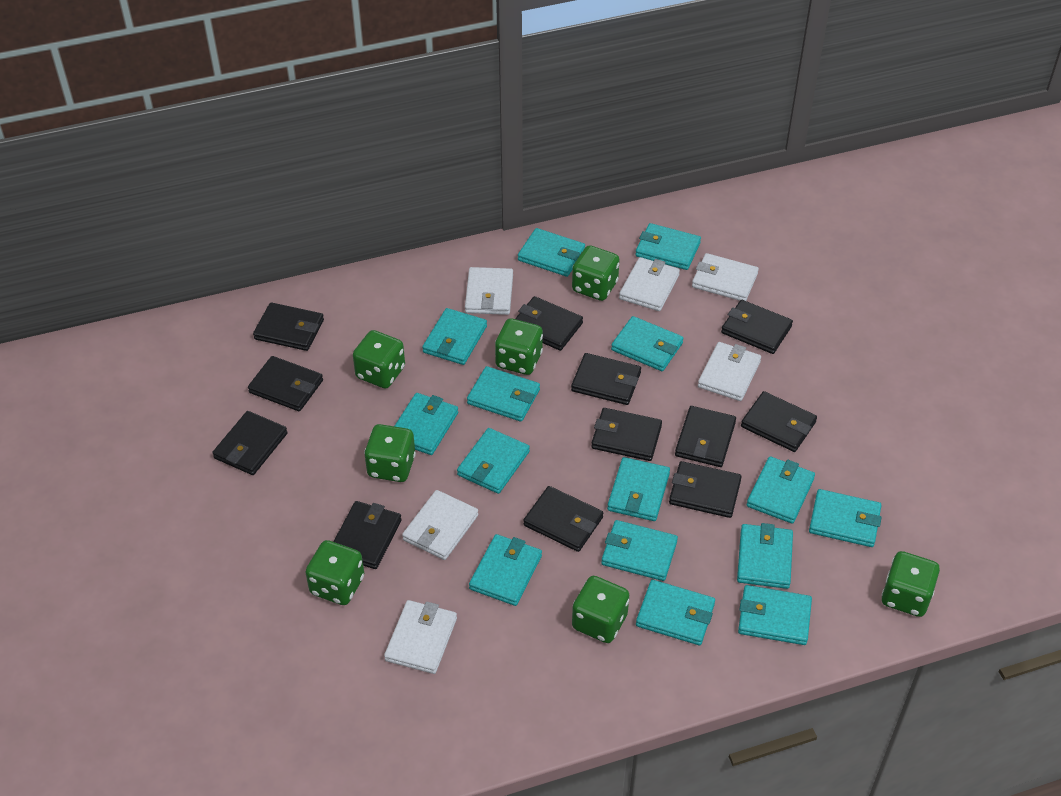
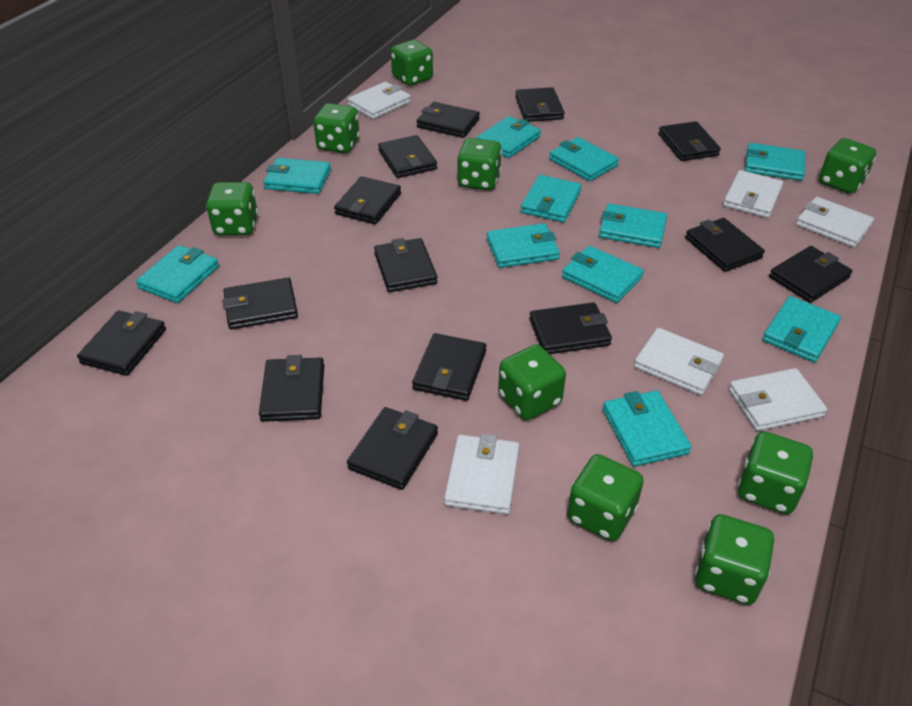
black wallet: 12 -> 14
green dice: 7 -> 9
turquoise wallet: 15 -> 11

